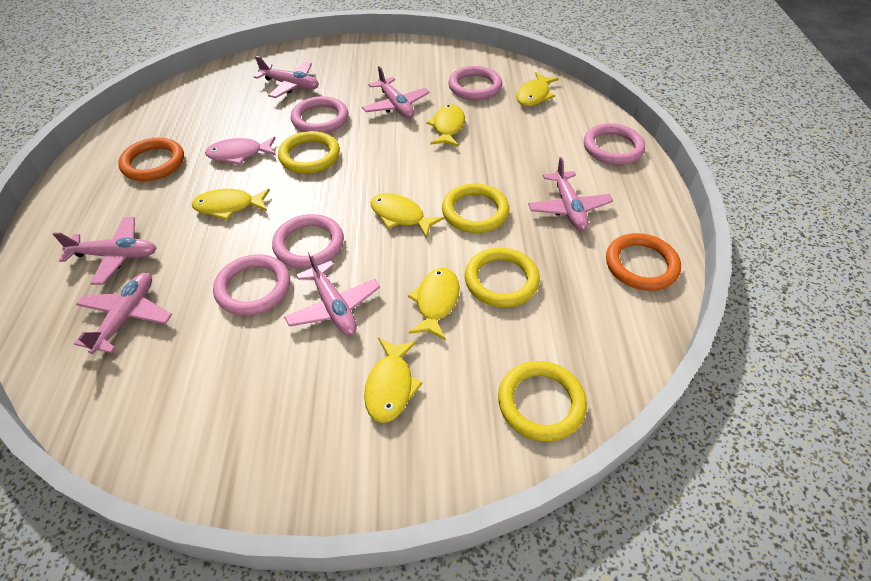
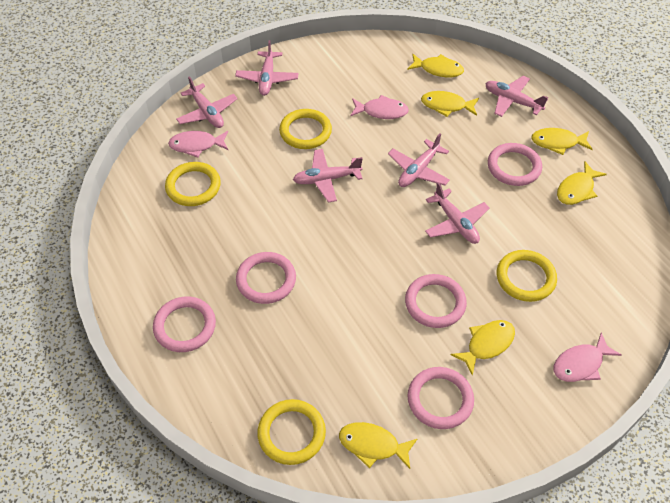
orange ring: 2 -> 0
pink fish: 1 -> 3

